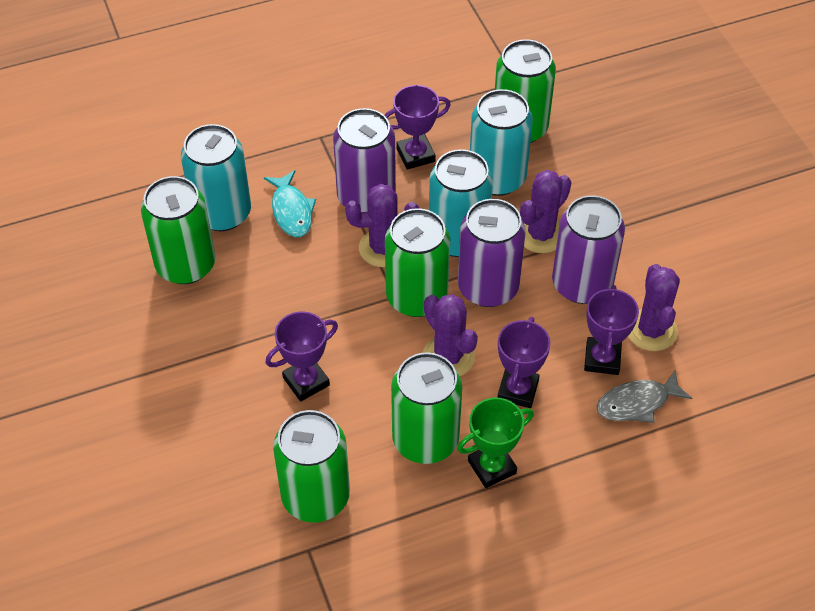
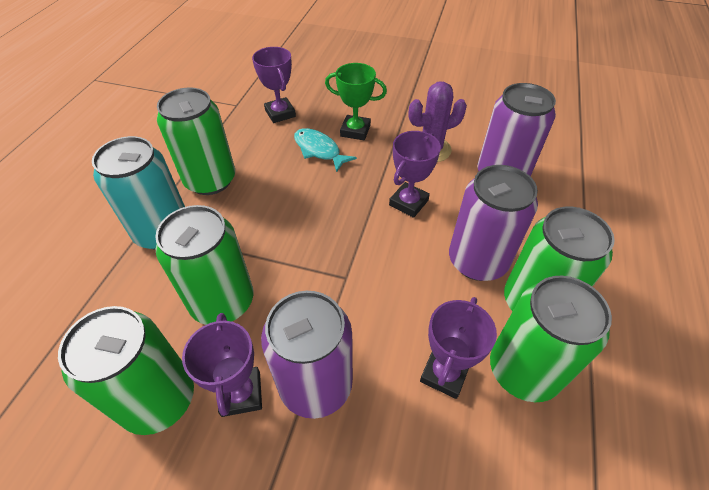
grey fish: 1 -> 0
purple cactus: 4 -> 1
turquoise can: 3 -> 1

